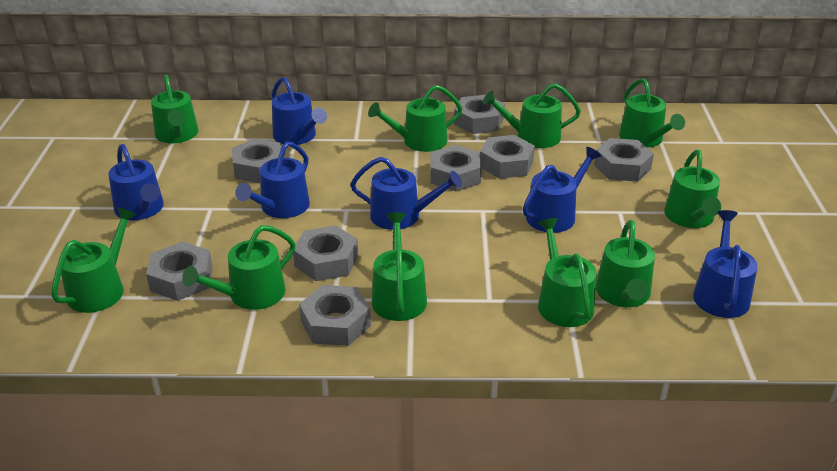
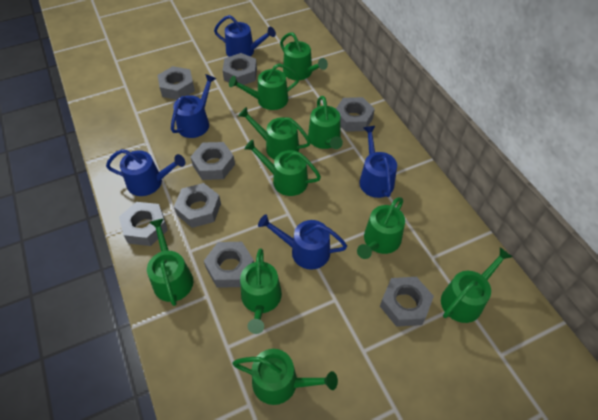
blue watering can: 6 -> 5

